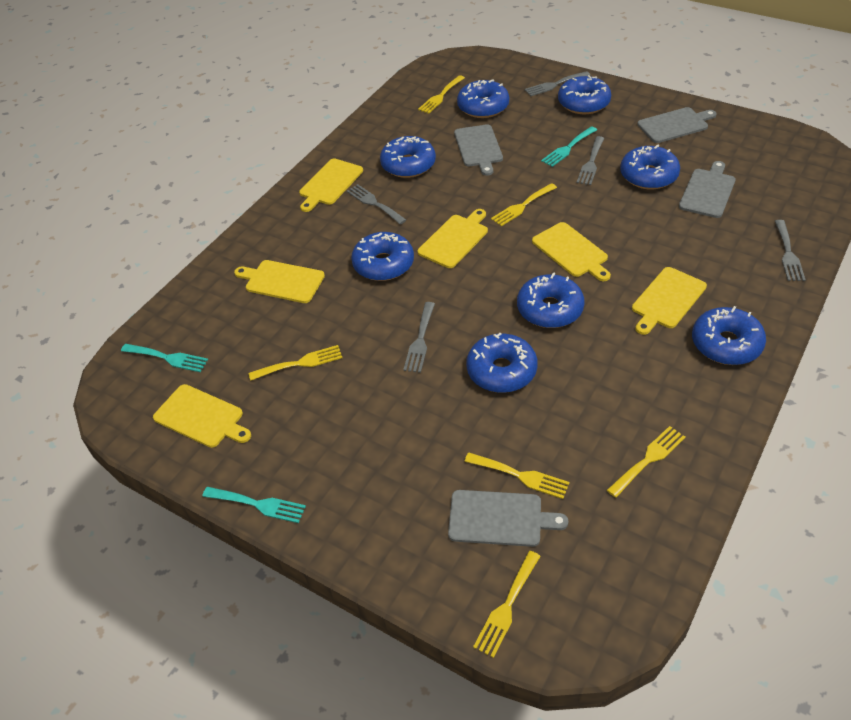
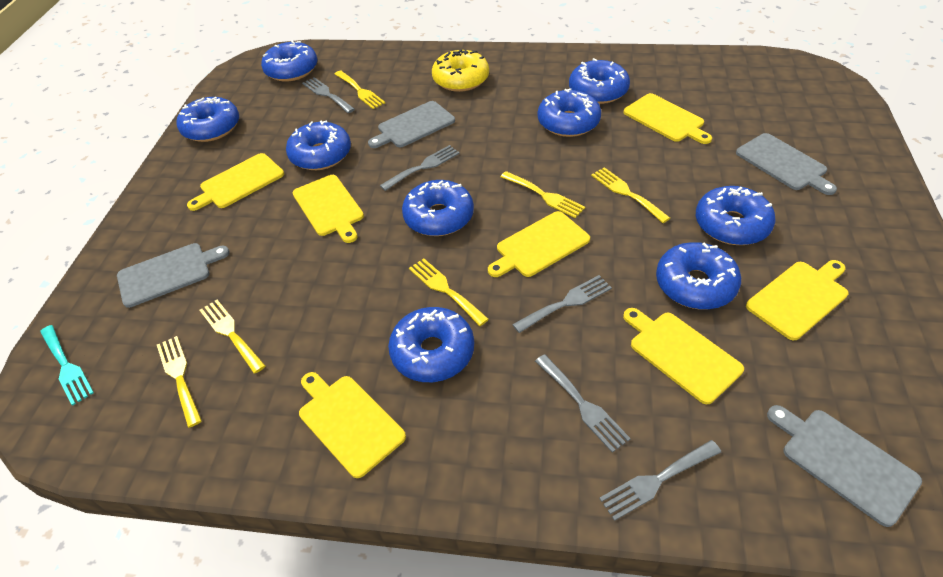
blue donut: 8 -> 9
turquoise fork: 3 -> 1
yellow cutting board: 6 -> 7
yellow donut: 0 -> 1

